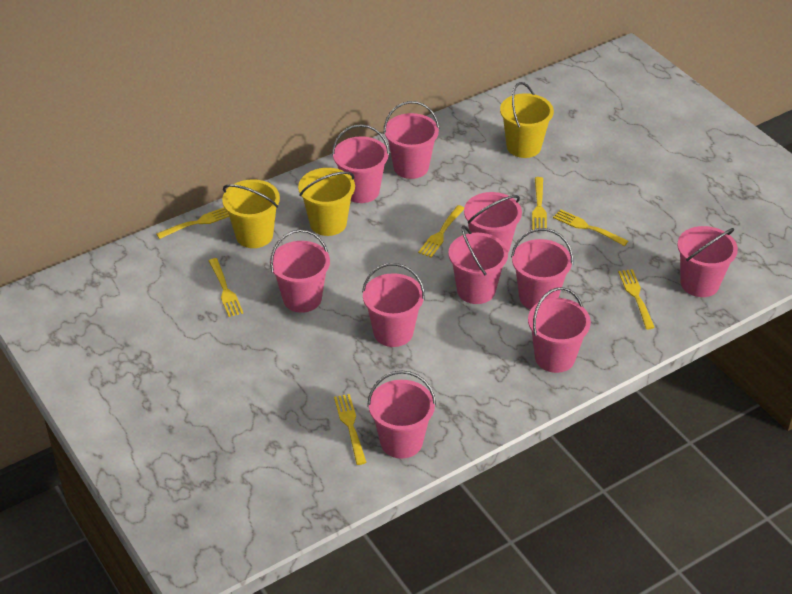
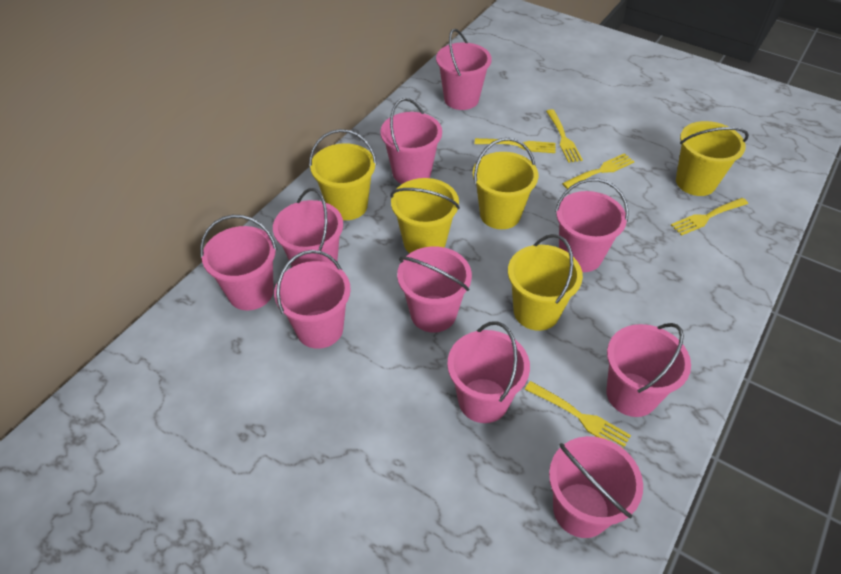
yellow bucket: 3 -> 5
yellow fork: 7 -> 5

